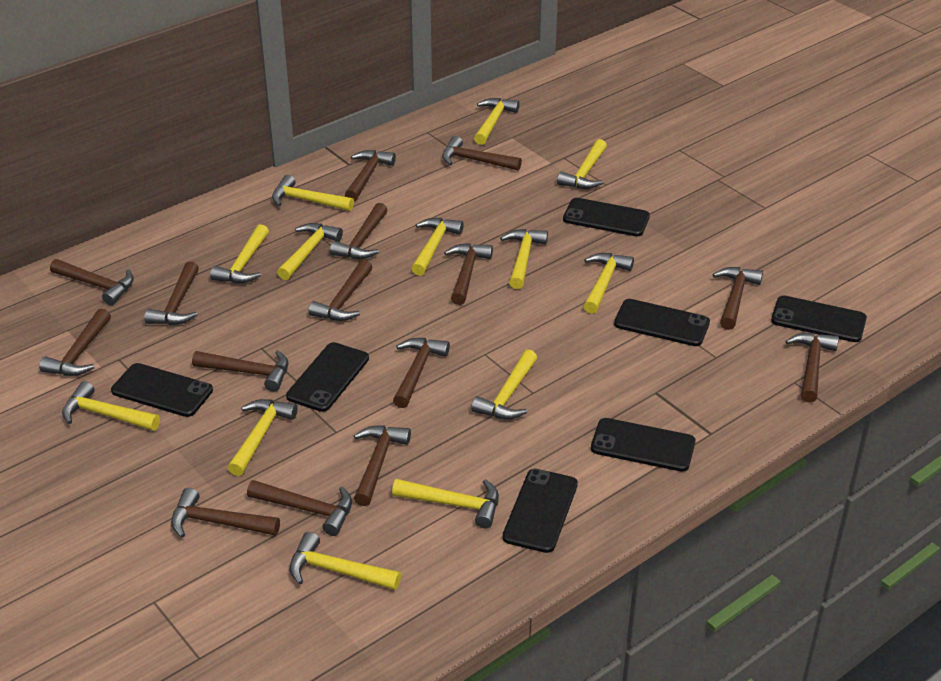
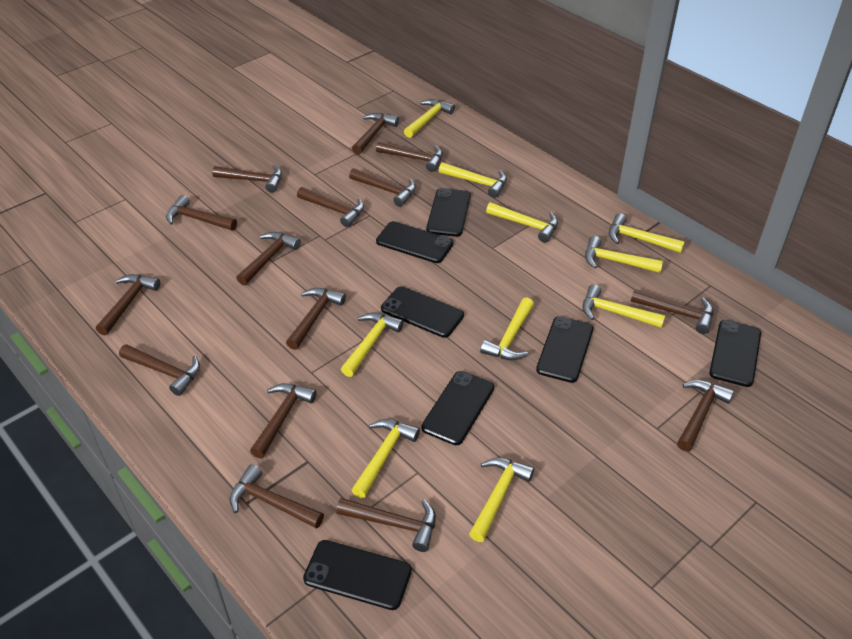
yellow hammer: 13 -> 10

